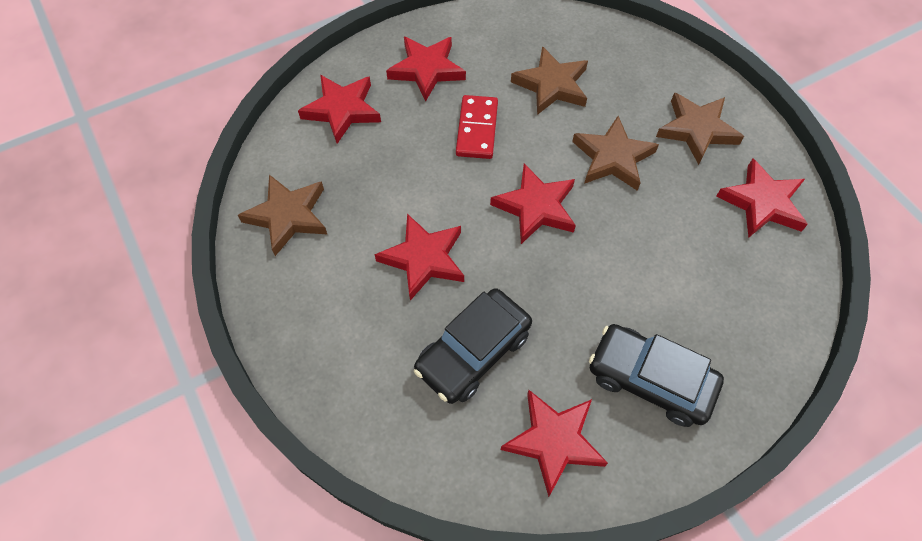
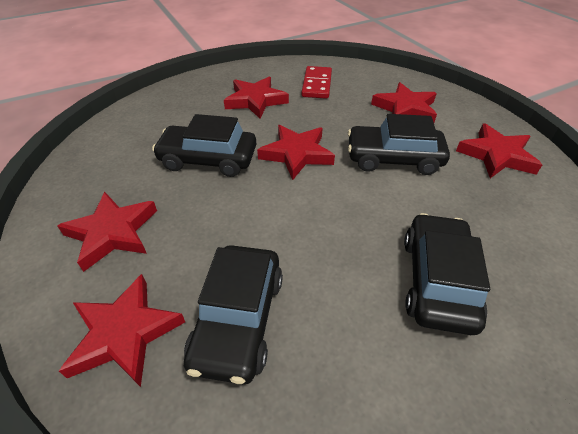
black car: 2 -> 4
brown star: 4 -> 0

